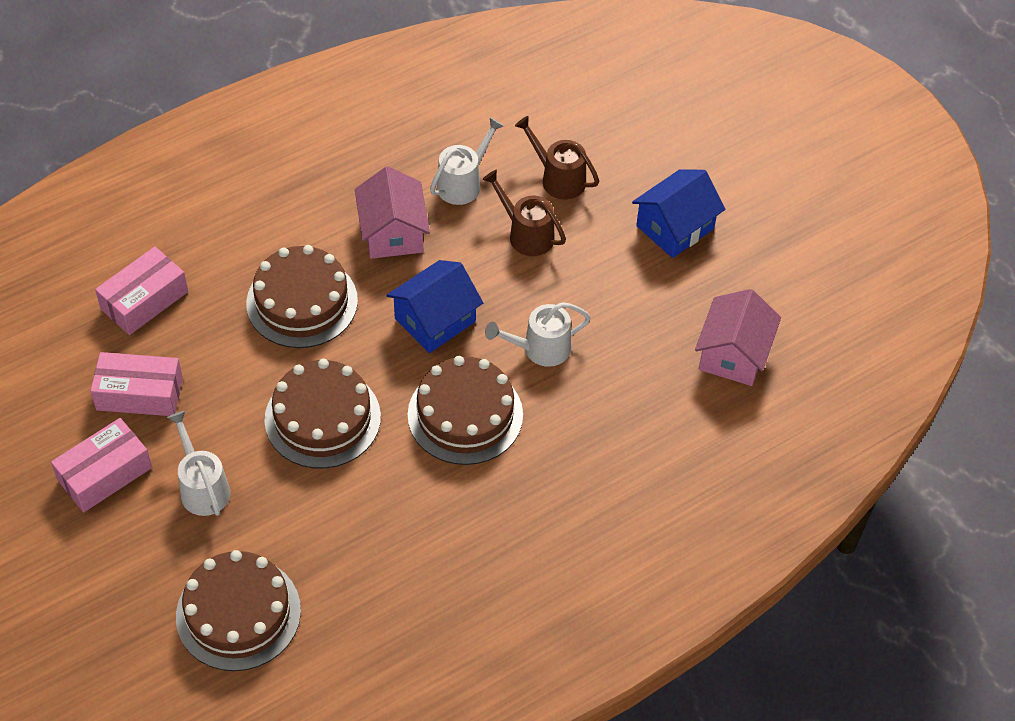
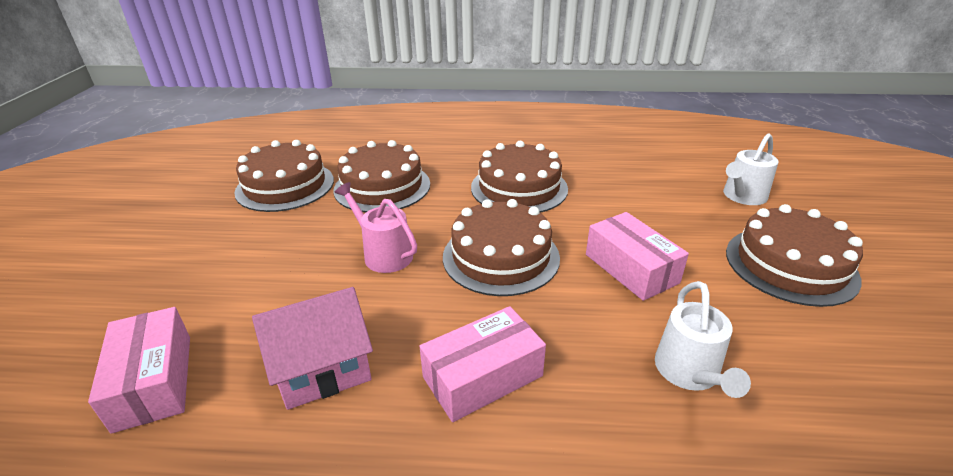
blue house: 2 -> 0
brown cake: 4 -> 5
brown watering can: 2 -> 0
pink house: 2 -> 1
pink watering can: 0 -> 1
white watering can: 3 -> 2

